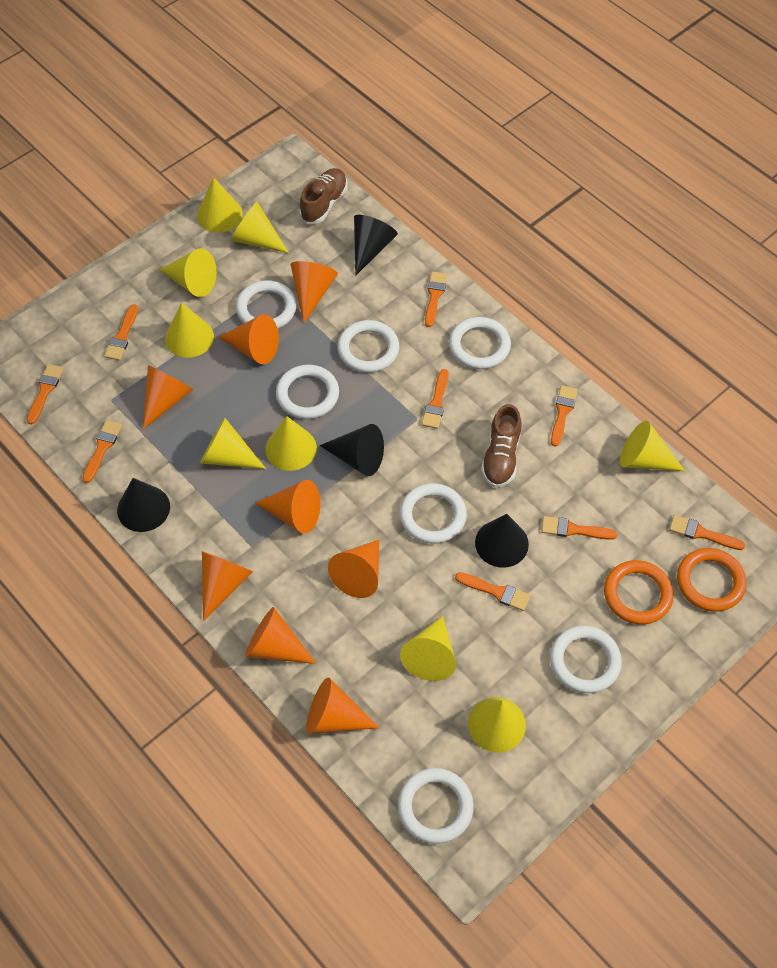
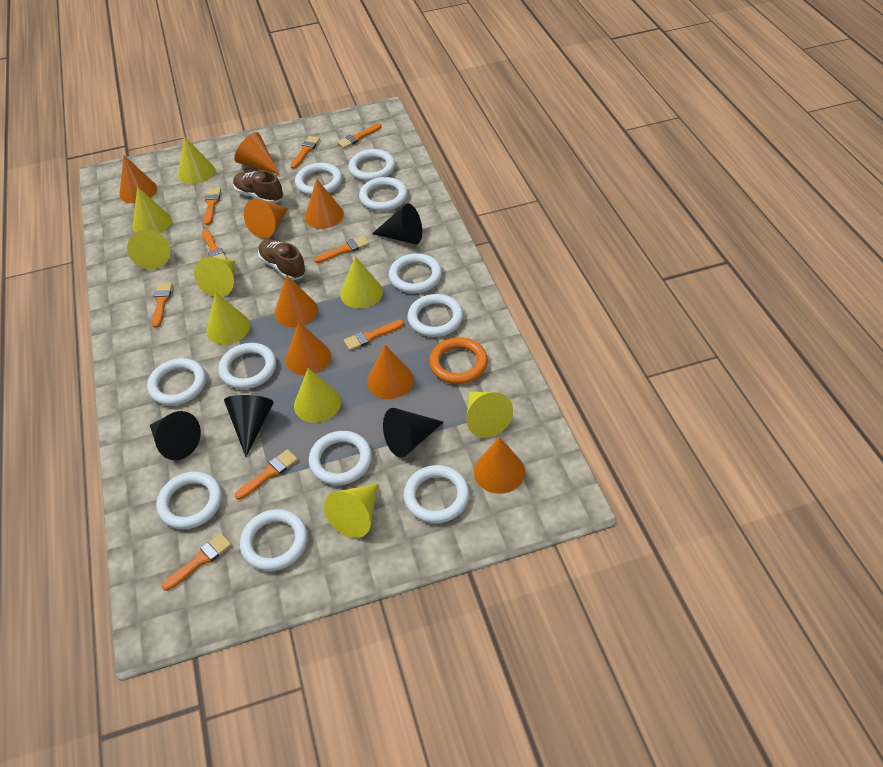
orange ring: 2 -> 1
white ring: 7 -> 11

